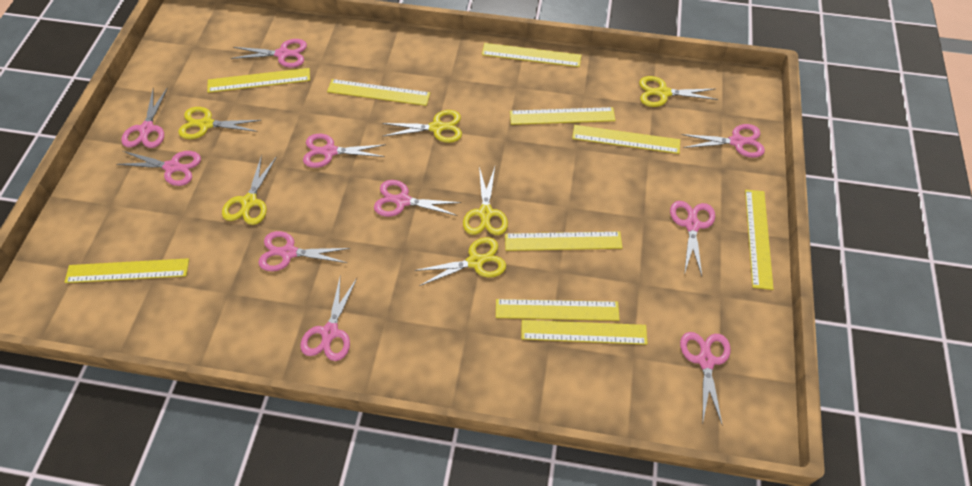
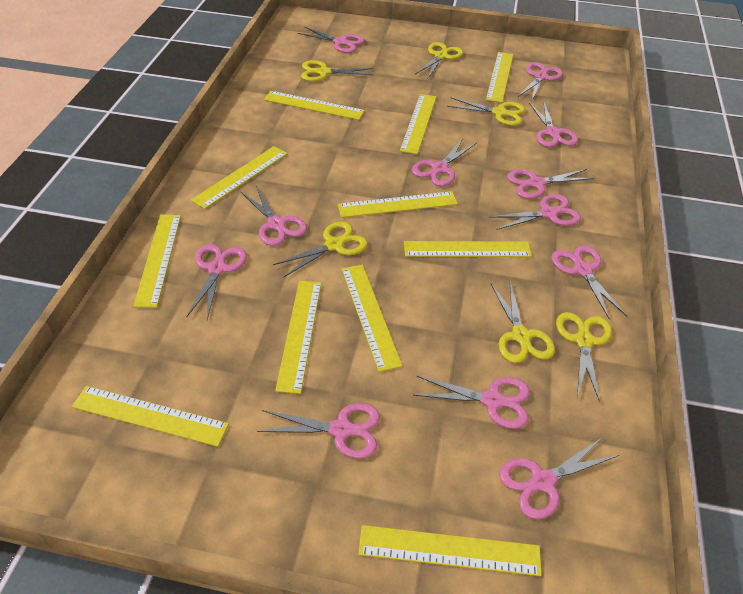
pink scissors: 10 -> 12
yellow ruler: 10 -> 11

